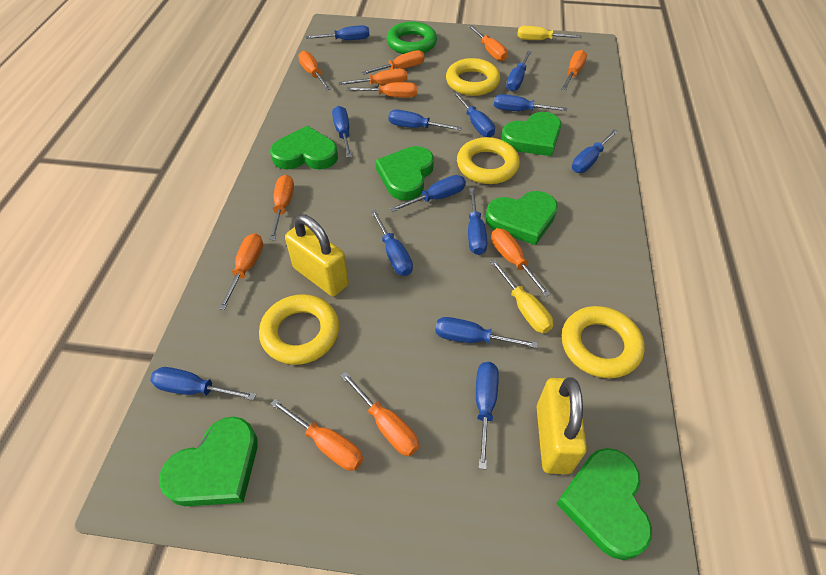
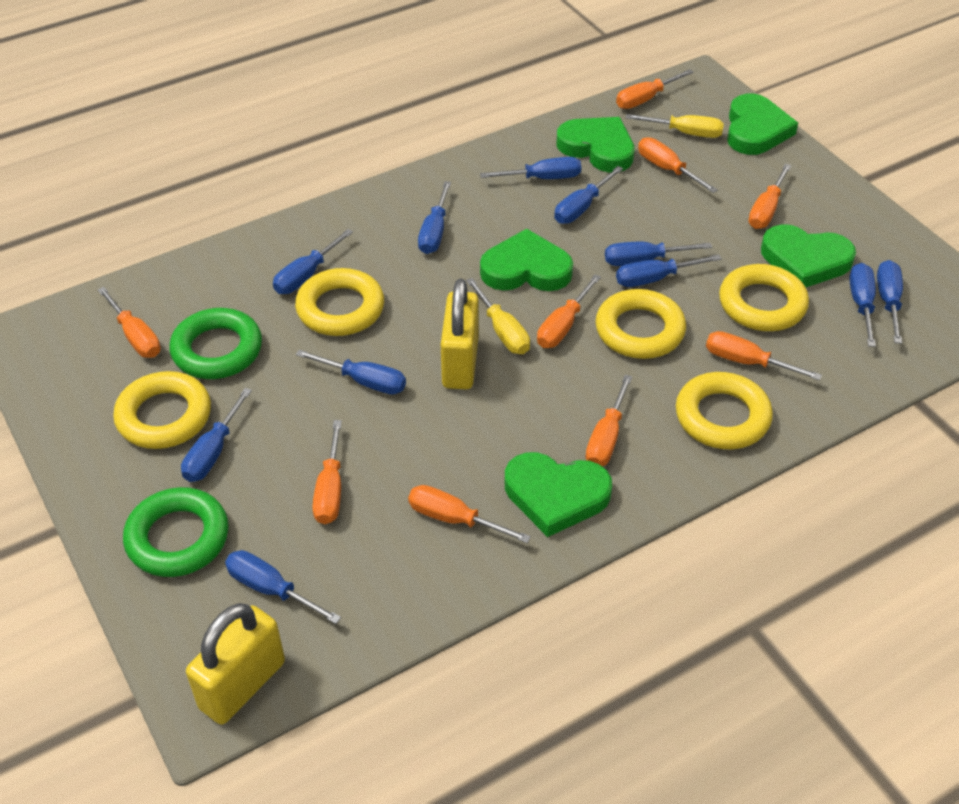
blue screwdriver: 13 -> 11
green heart: 6 -> 5
green ring: 1 -> 2
orange screwdriver: 11 -> 9
yellow ring: 4 -> 5

